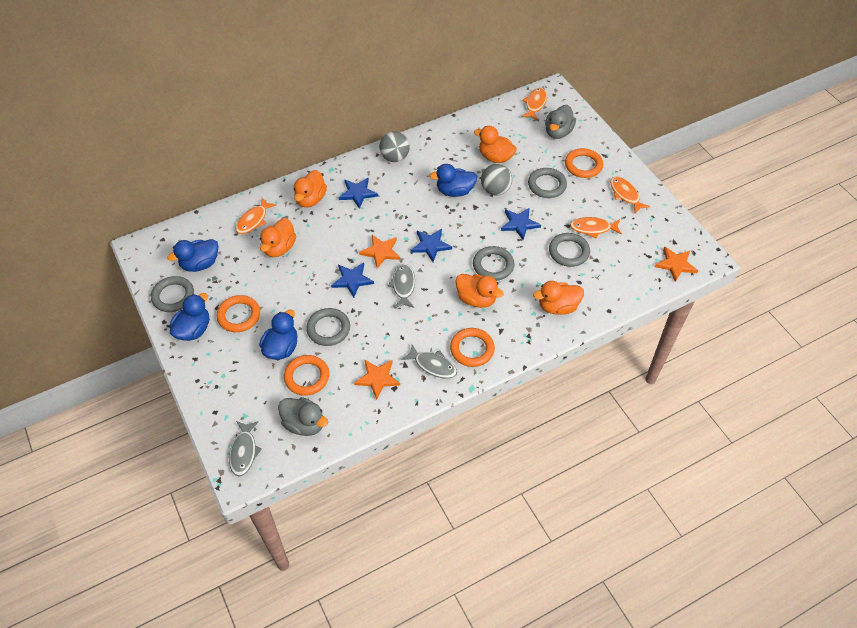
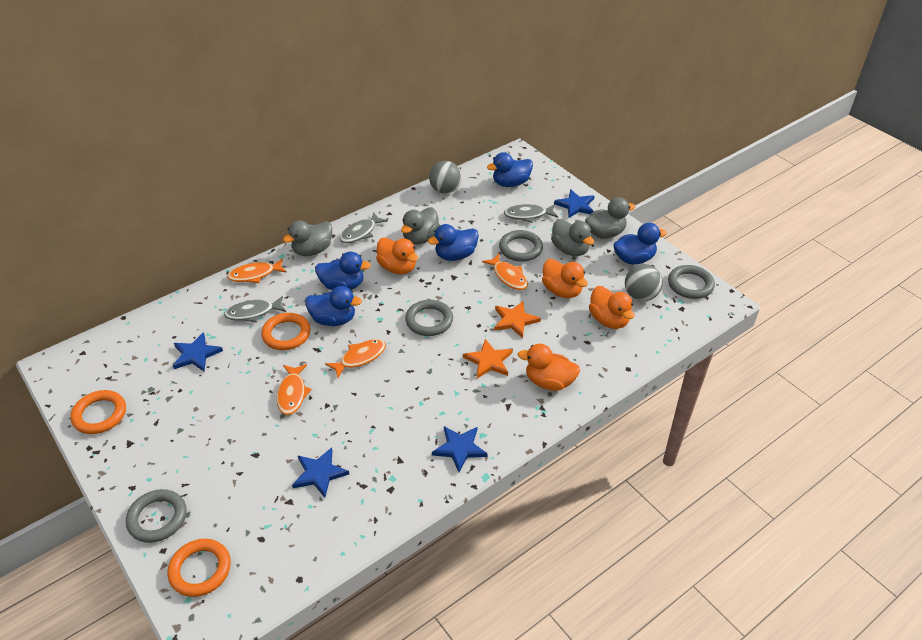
blue duck: 4 -> 5
grey duck: 2 -> 4
grey ring: 5 -> 4
orange duck: 5 -> 4
orange ring: 4 -> 3
orange star: 3 -> 2

